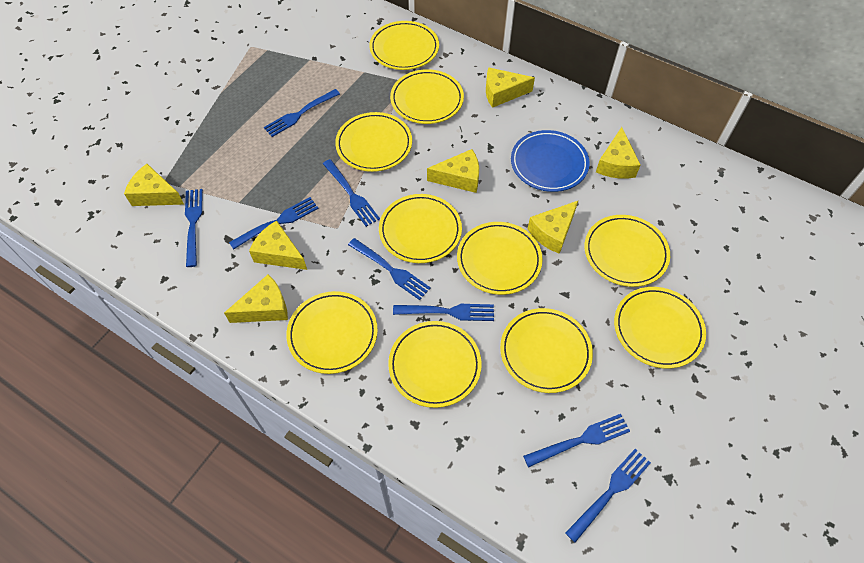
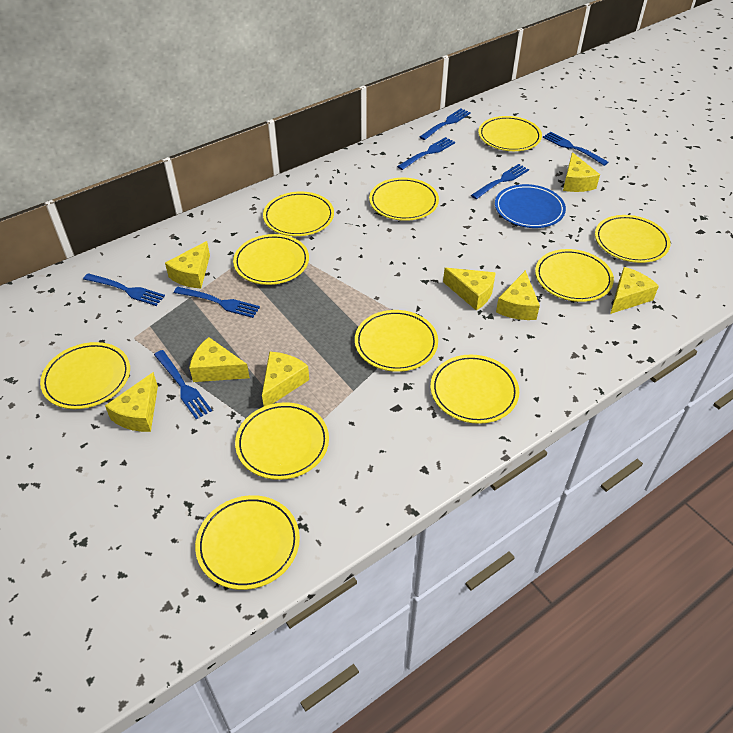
blue fork: 8 -> 7
yellow cheese: 7 -> 8
yellow plate: 10 -> 11

